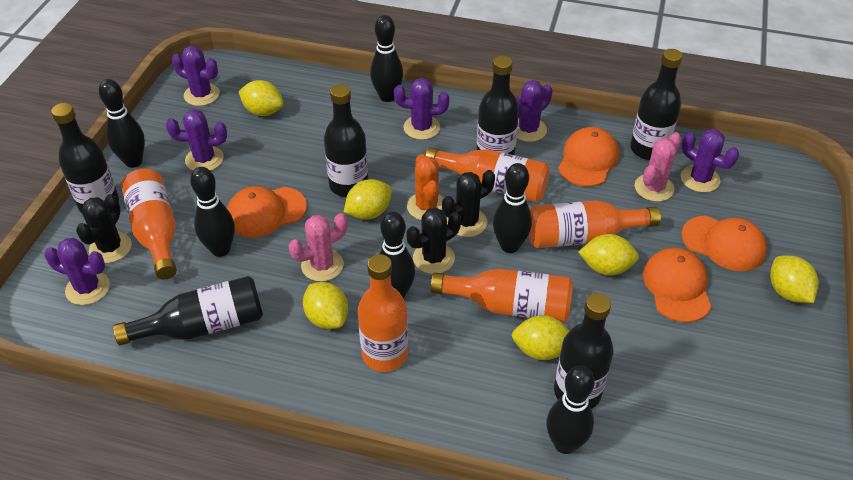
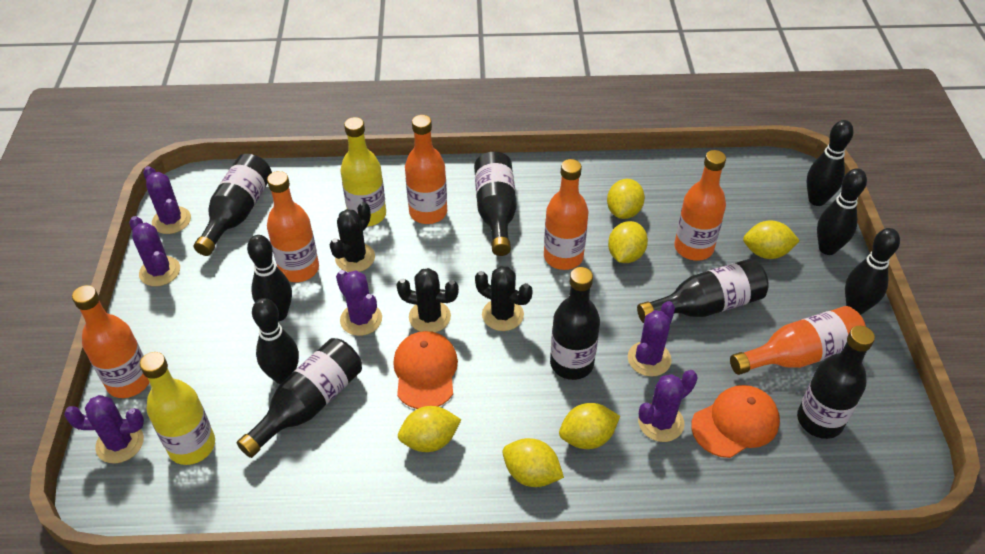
black bowling pin: 6 -> 5
orange bottle: 5 -> 6
orange cactus: 1 -> 0
orange cap: 4 -> 2
pink cactus: 2 -> 0
yellow bottle: 0 -> 2

